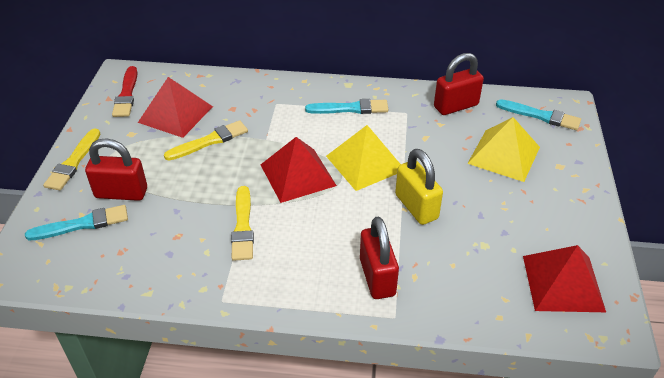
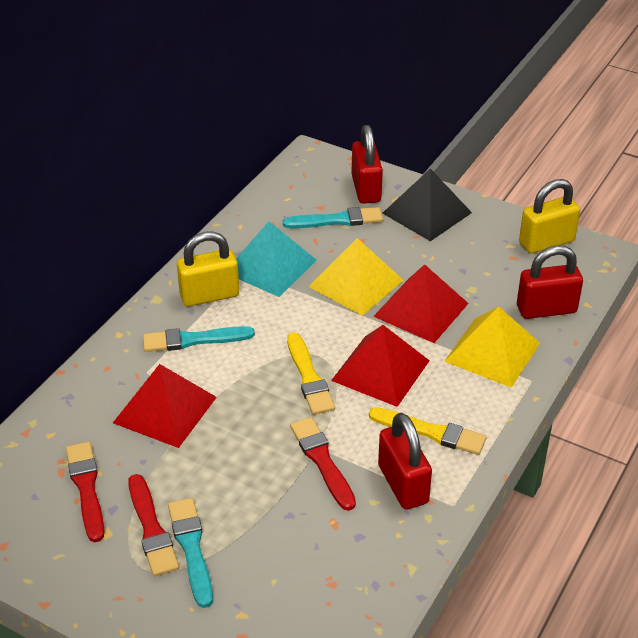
black pyramid: 0 -> 1
red brush: 1 -> 3
turquoise pyramid: 0 -> 1
yellow brush: 3 -> 2
yellow padlock: 1 -> 2

